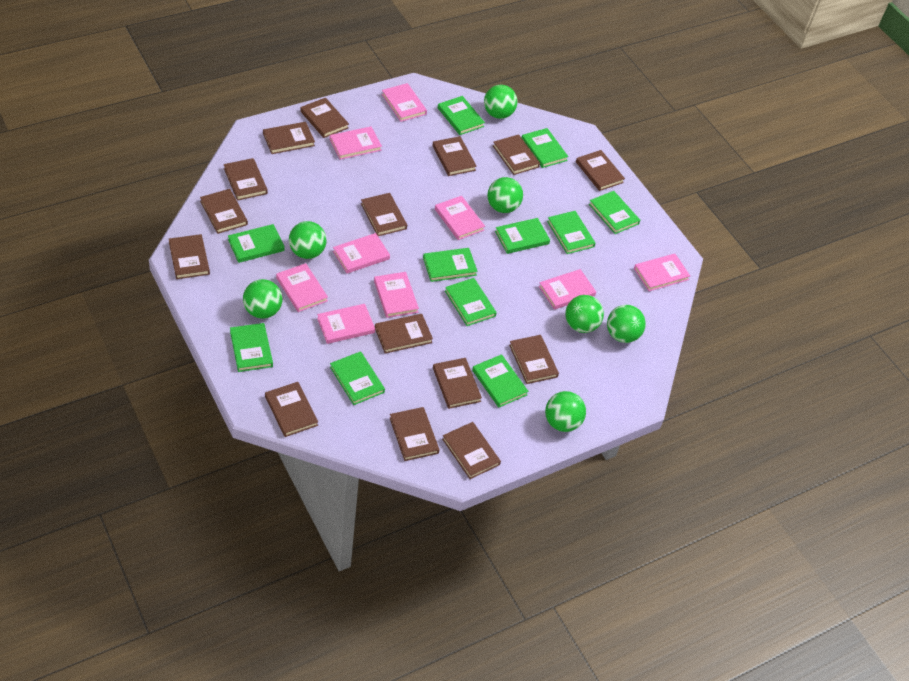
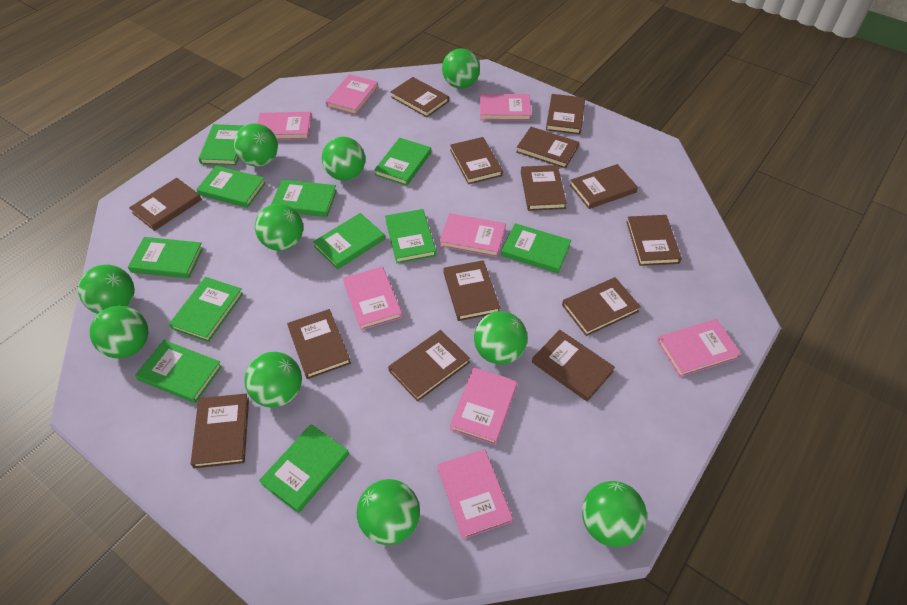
brown book: 15 -> 14
green ball: 7 -> 10
pink book: 9 -> 8

